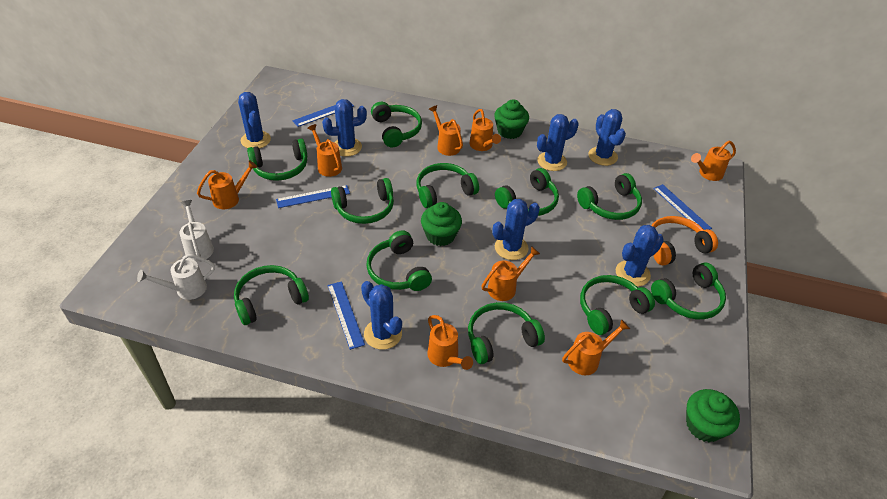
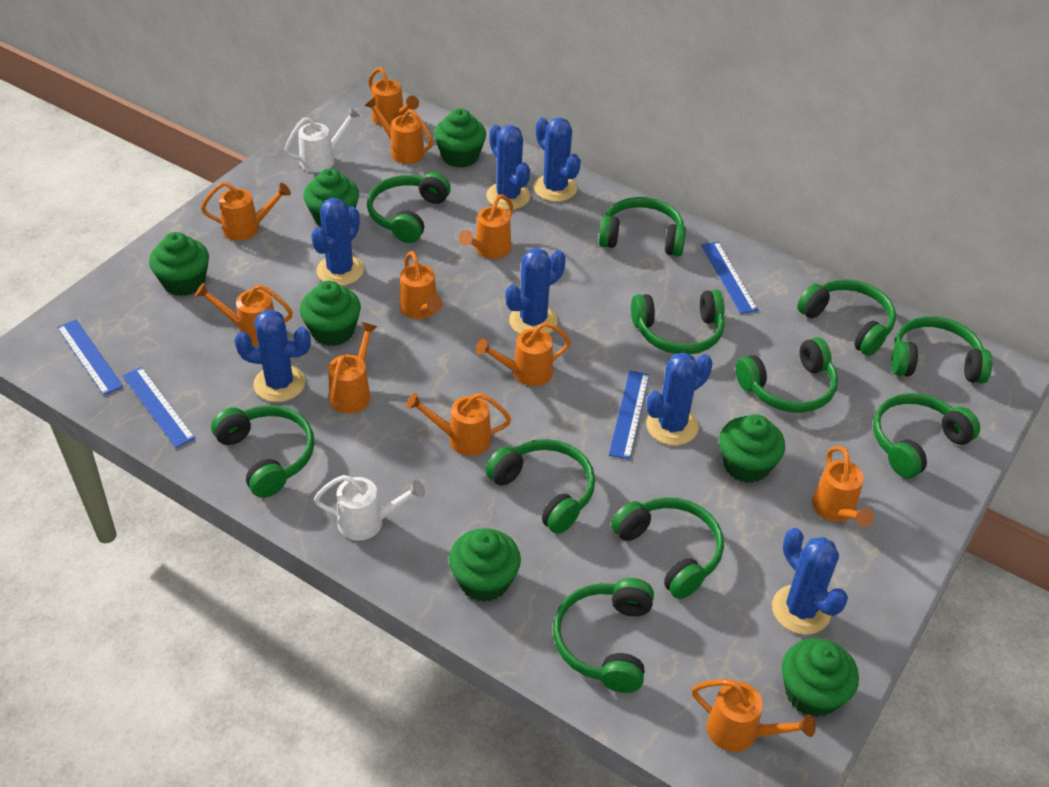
green cupcake: 3 -> 7
orange headphones: 1 -> 0
orange watering can: 8 -> 11

